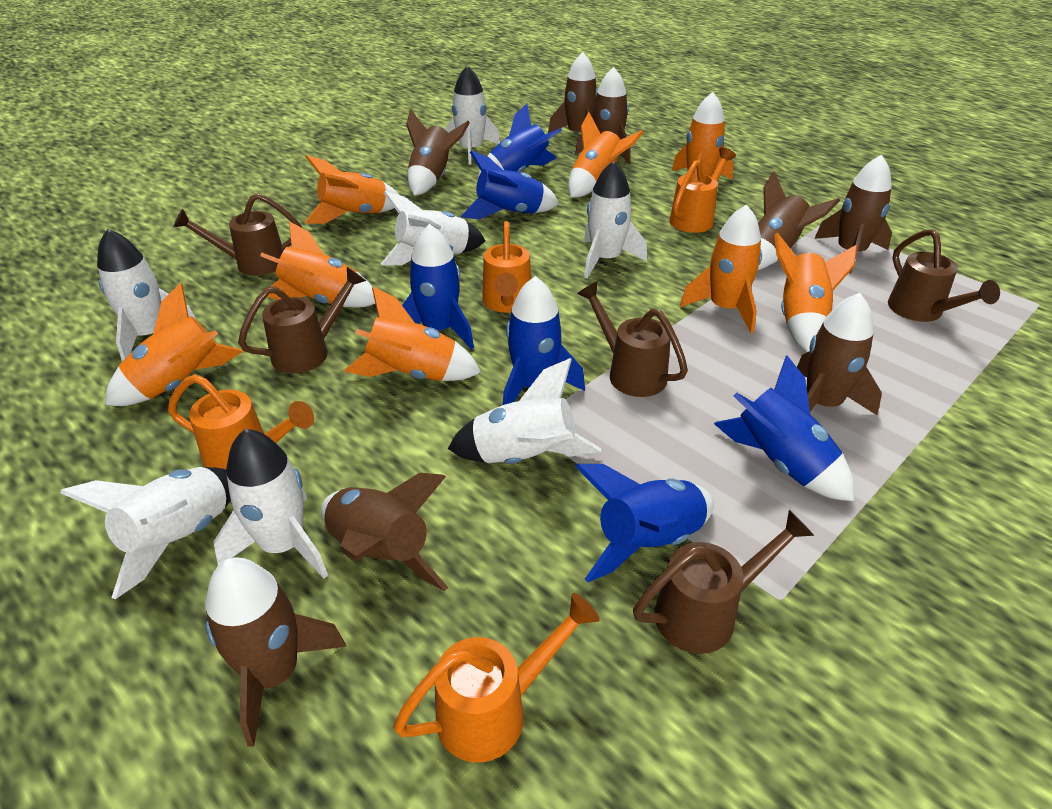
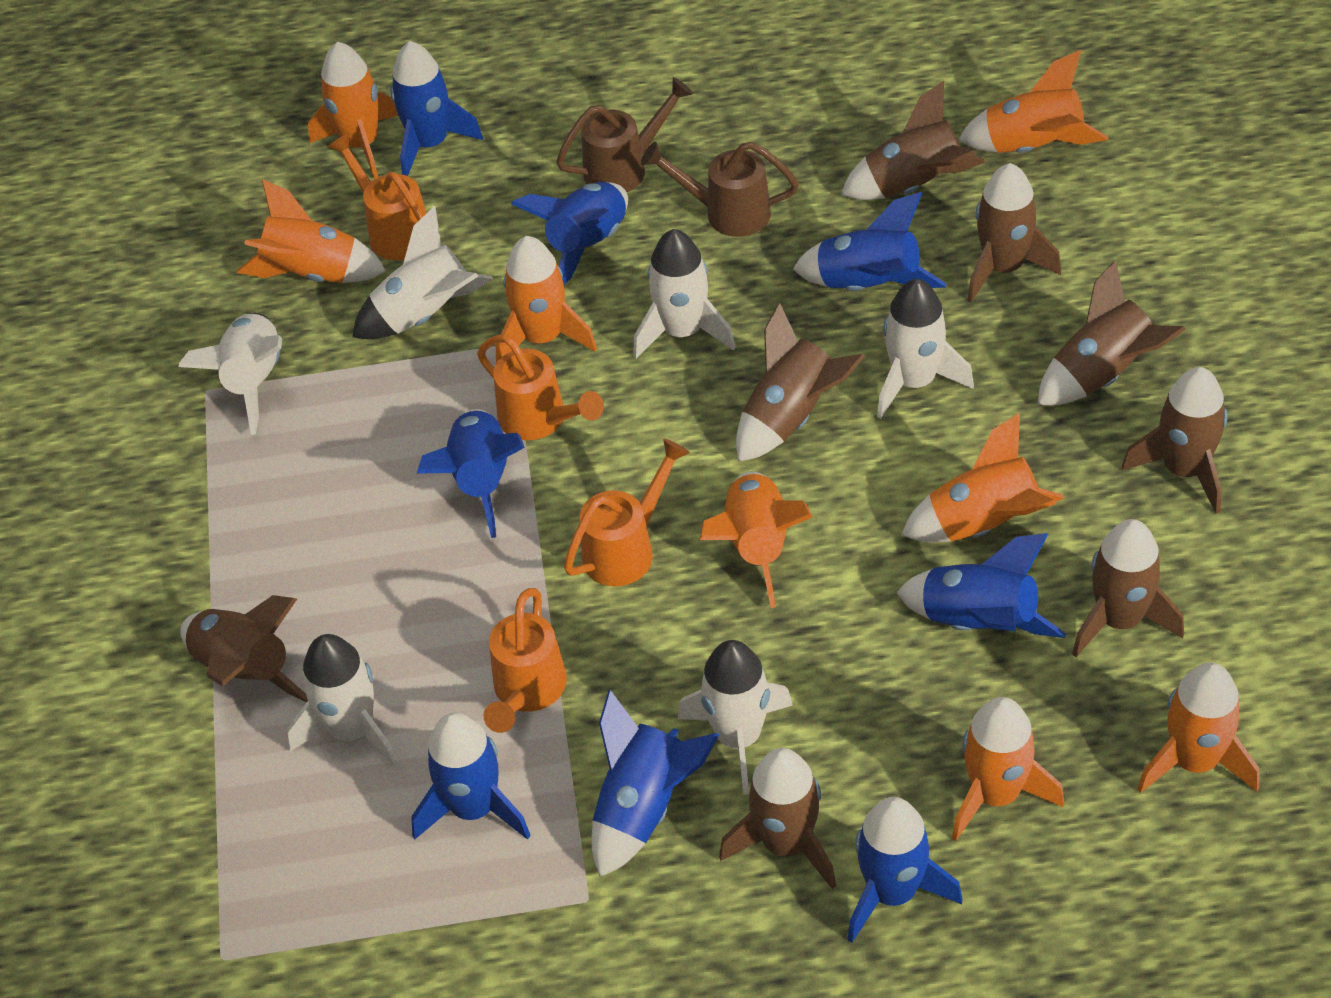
blue rocket: 6 -> 8
brown watering can: 5 -> 2
white rocket: 7 -> 6

